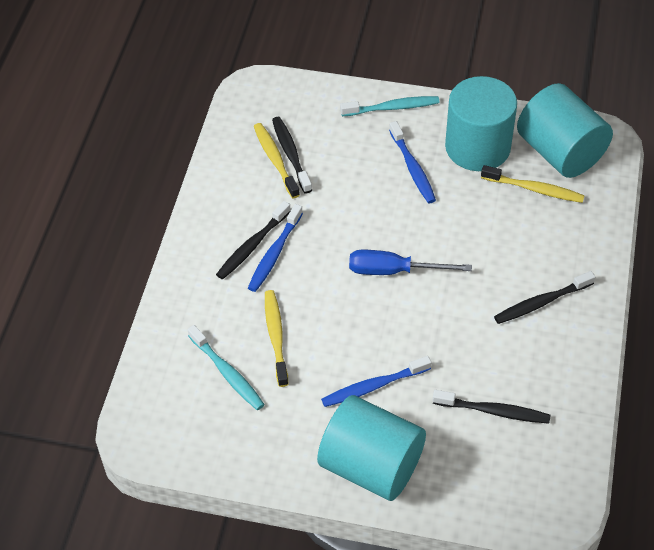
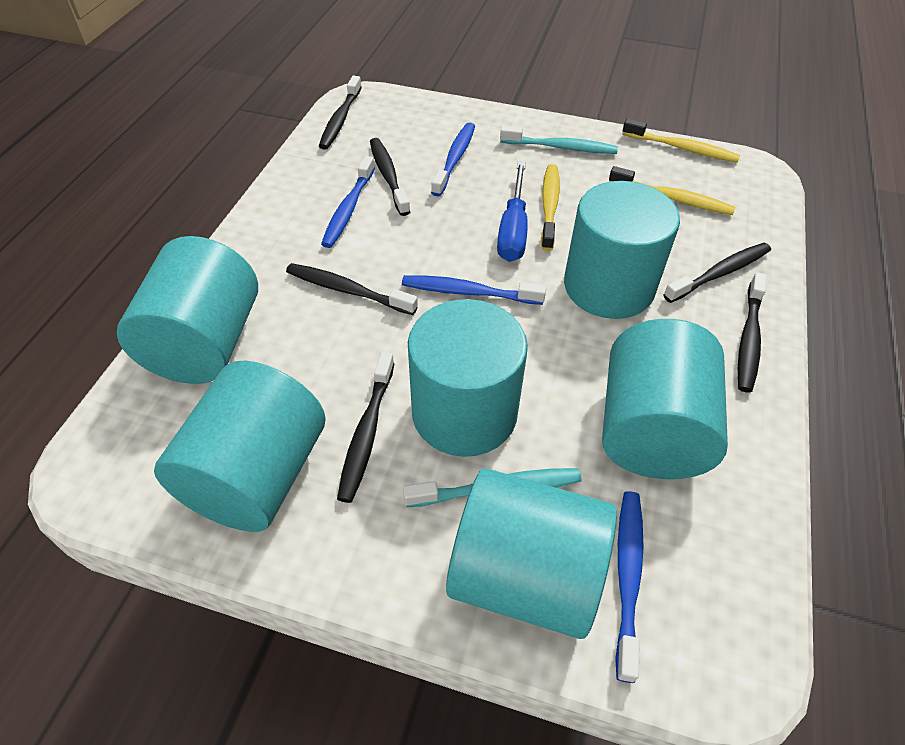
black toothbrush: 4 -> 6
blue toothbrush: 3 -> 4
turquoise cylinder: 3 -> 6

